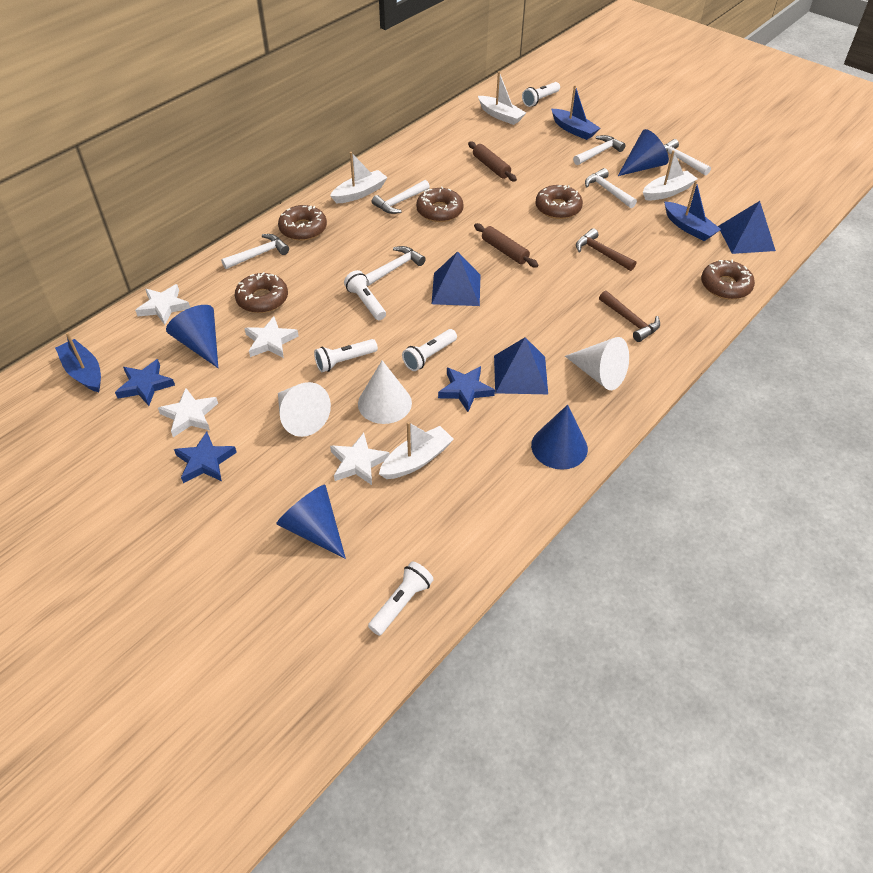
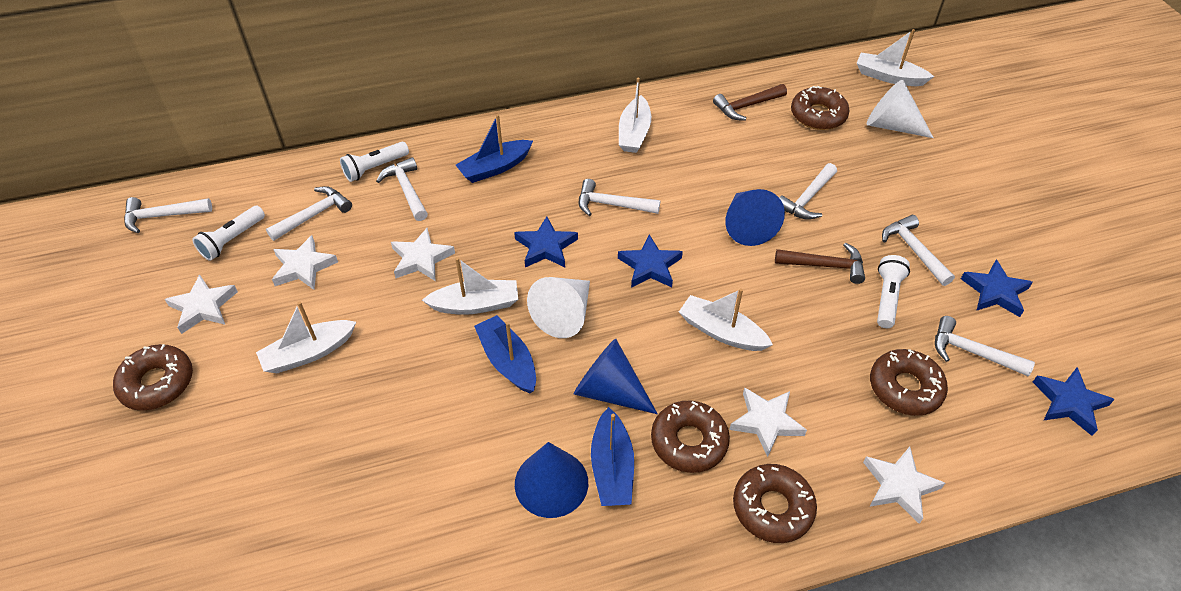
blue cone: 4 -> 3
blue pyramid: 3 -> 0
blue star: 3 -> 4
brown rolling pin: 2 -> 0
white boat: 4 -> 5
white cone: 3 -> 2
white flashlight: 5 -> 3
white hammer: 6 -> 7
white star: 4 -> 5

